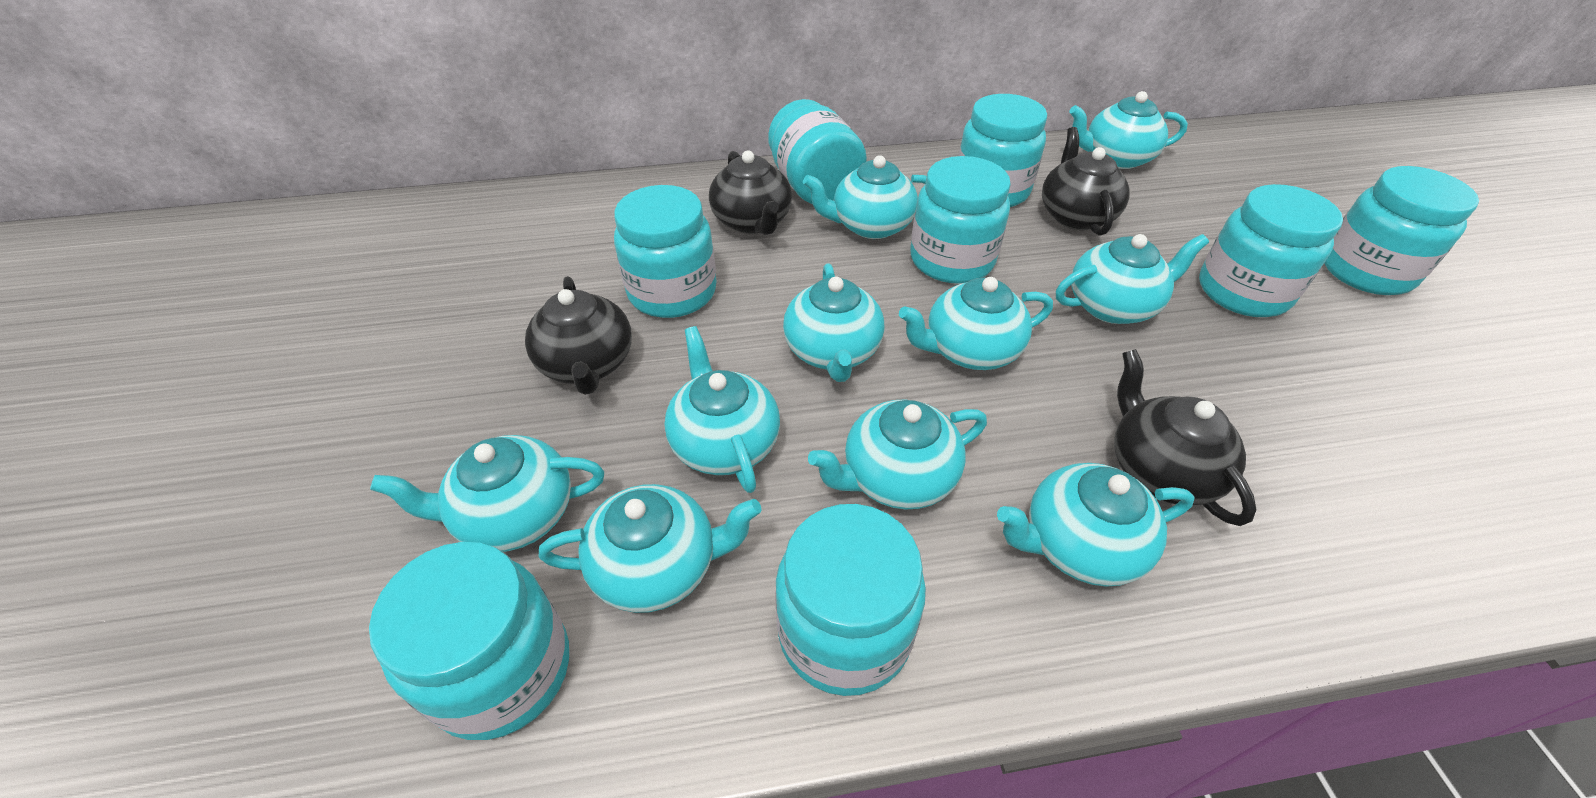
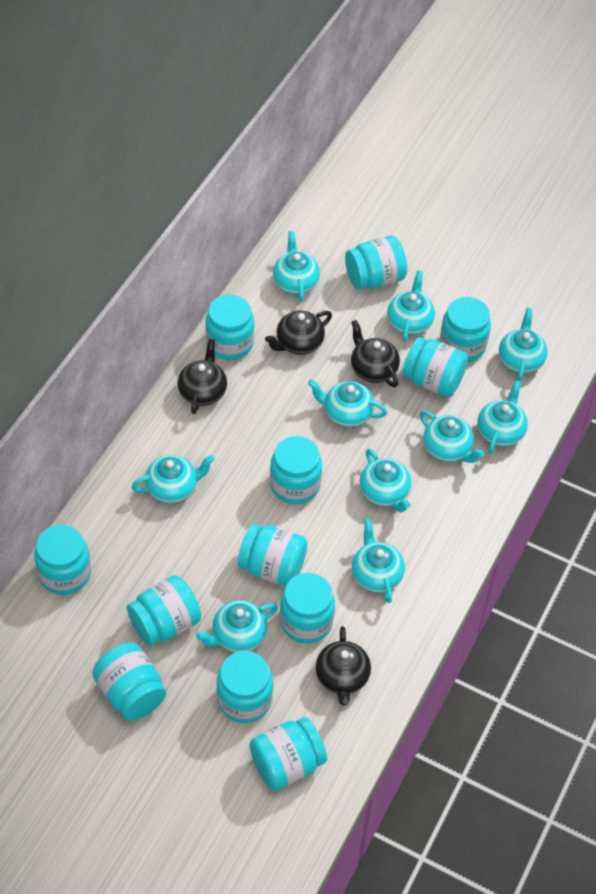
turquoise jar: 8 -> 12

